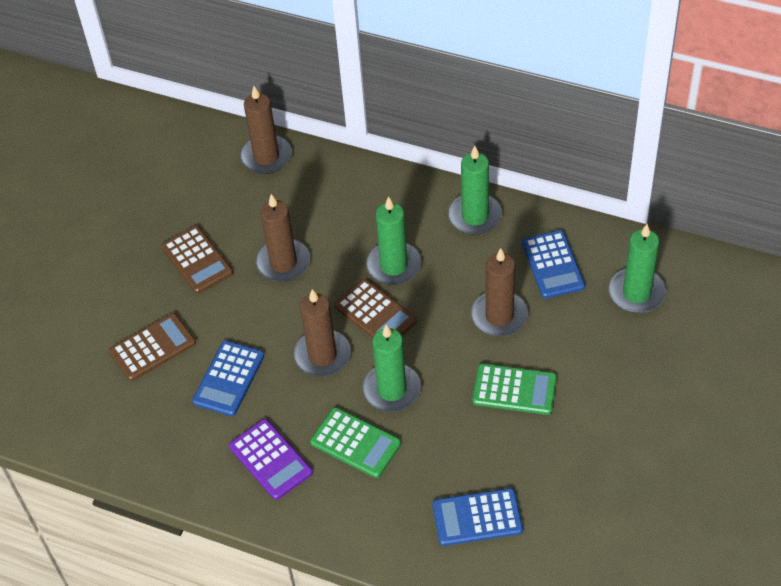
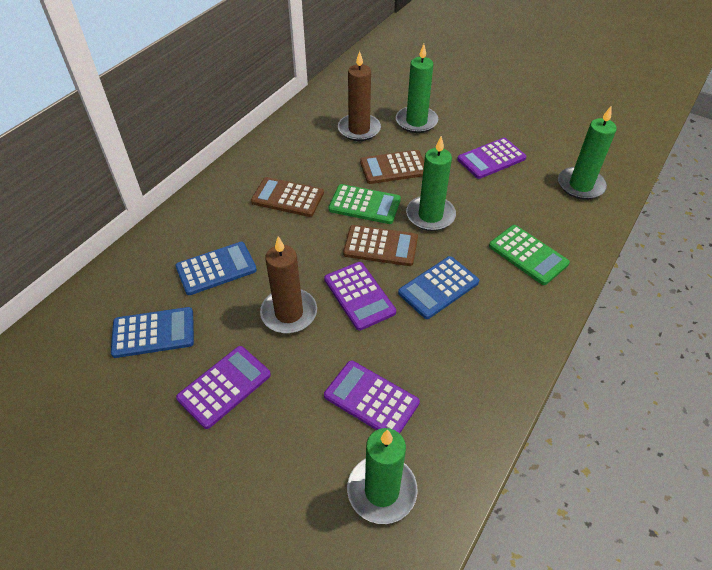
brown candle: 4 -> 2
purple calculator: 1 -> 4

